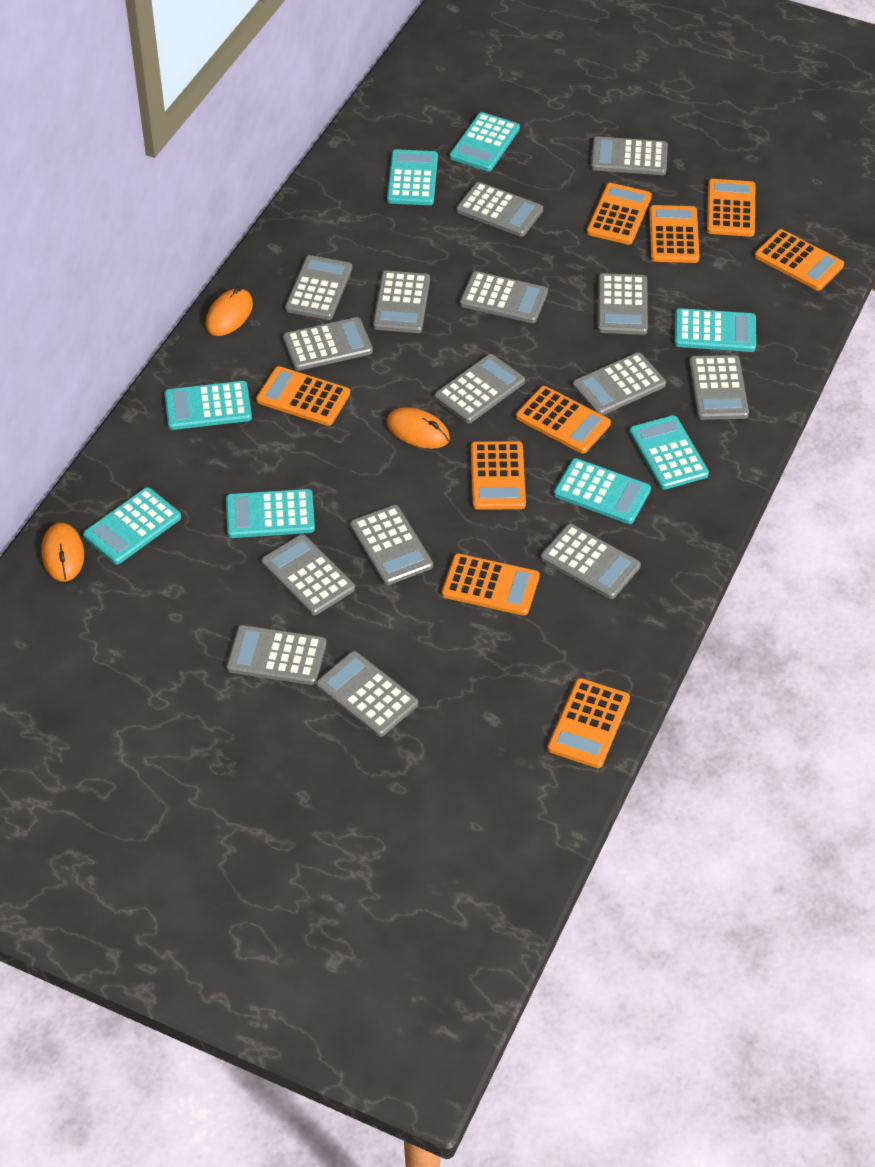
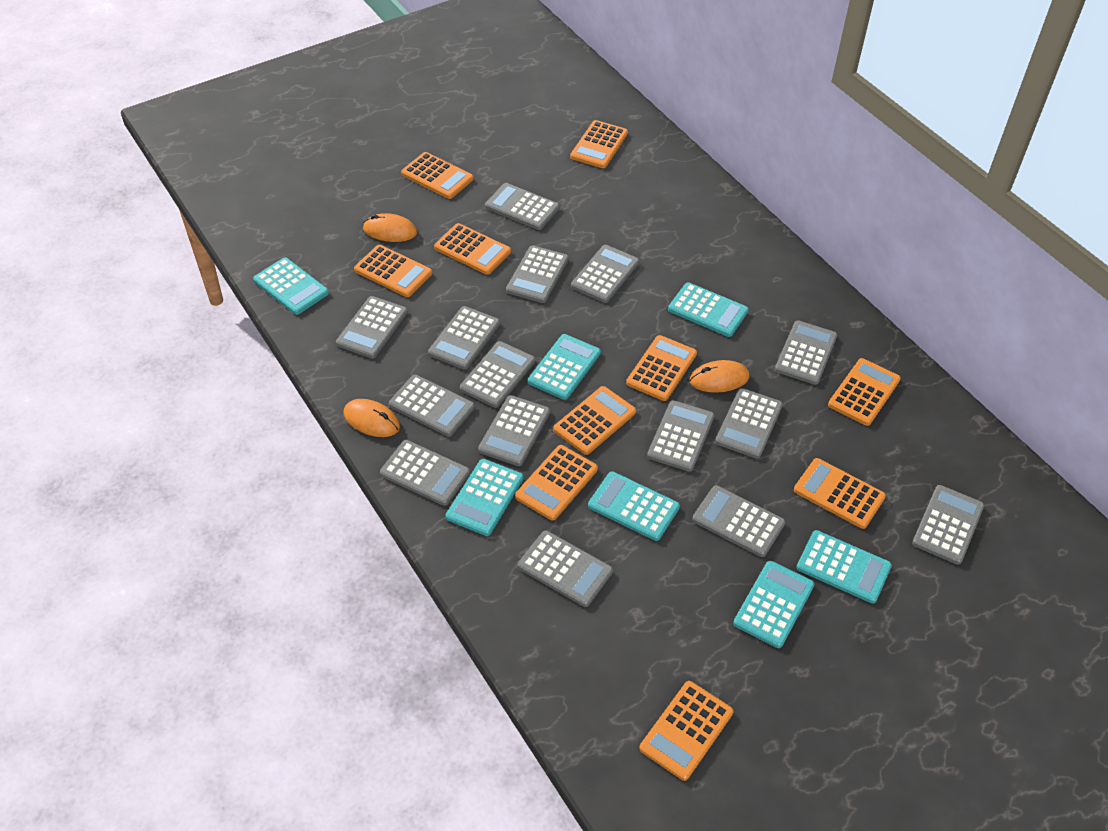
orange calculator: 9 -> 10
turquoise calculator: 8 -> 7

